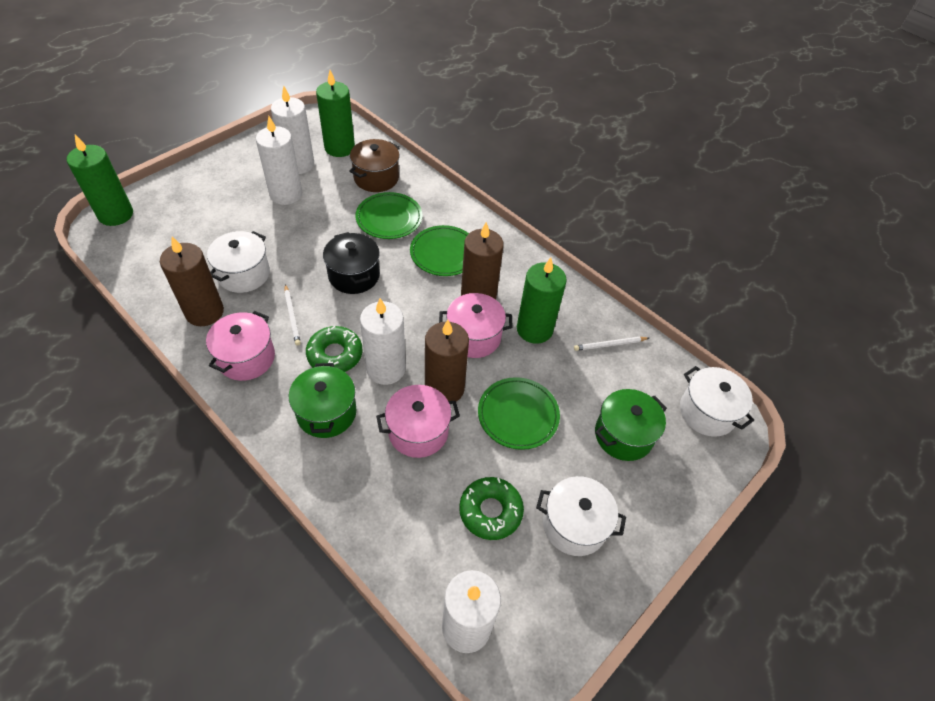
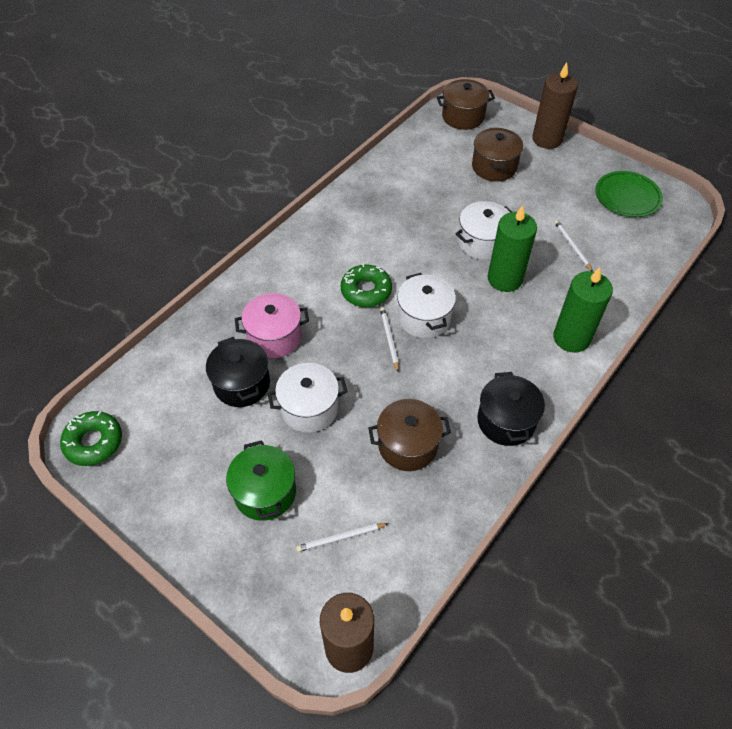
black pot: 1 -> 2
brown candle: 3 -> 2
brown pot: 1 -> 3
green candle: 3 -> 2
green plate: 3 -> 1
green pot: 2 -> 1
pink pot: 3 -> 1
white candle: 4 -> 0
white pencil: 2 -> 3

